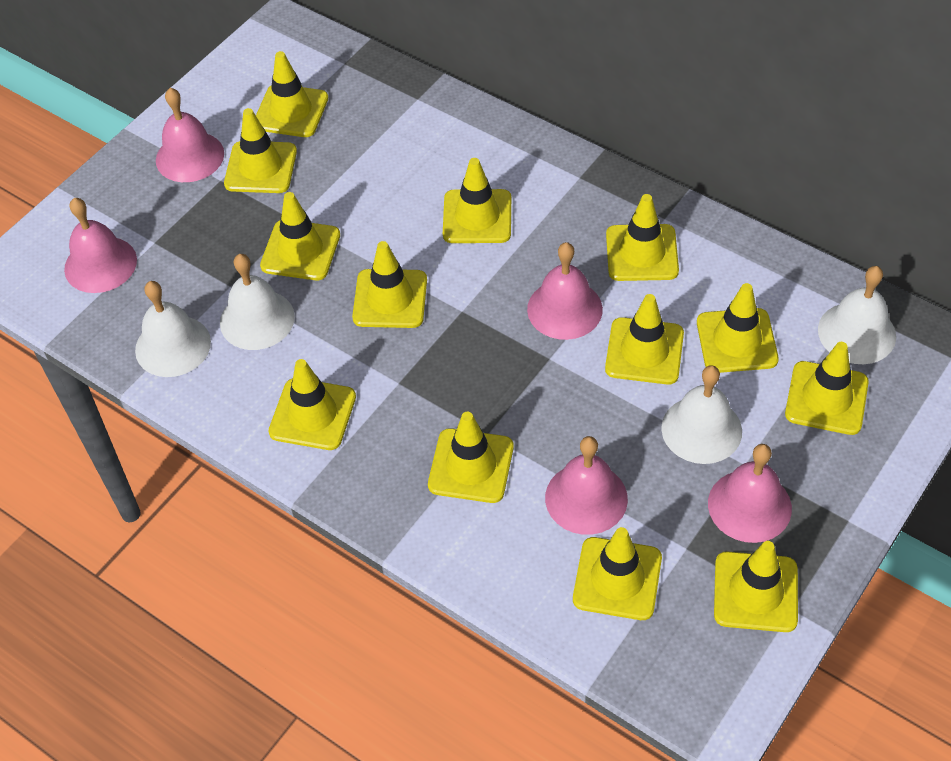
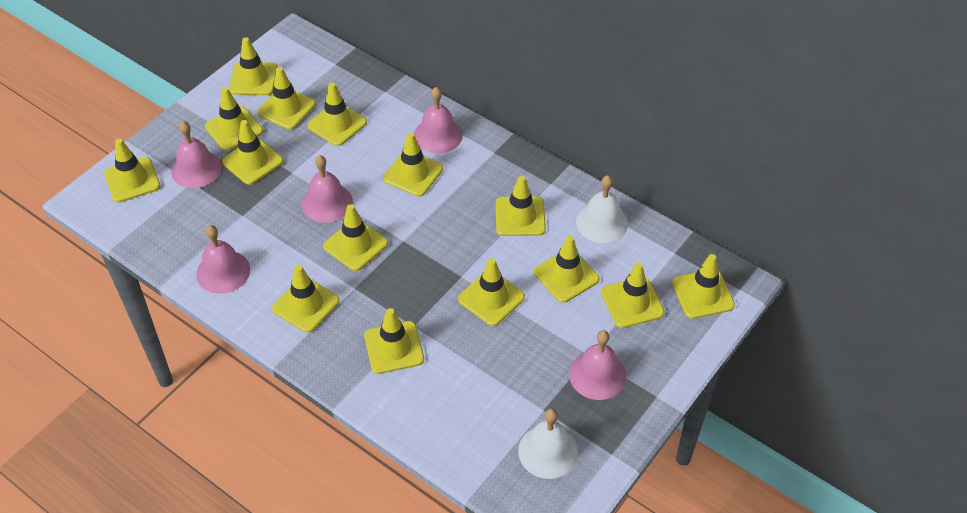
white bell: 4 -> 2
yellow traffic cone: 13 -> 15

